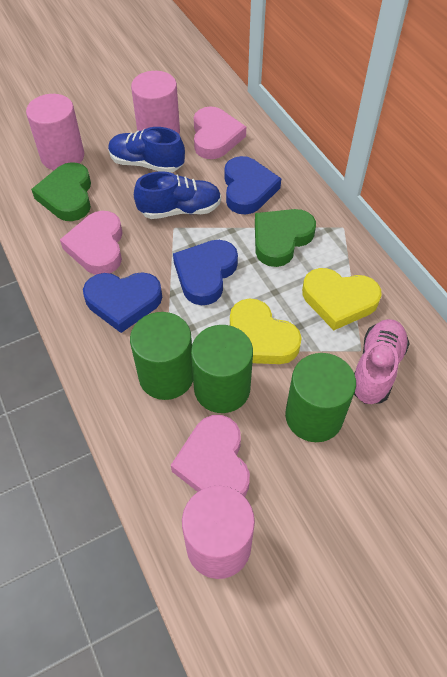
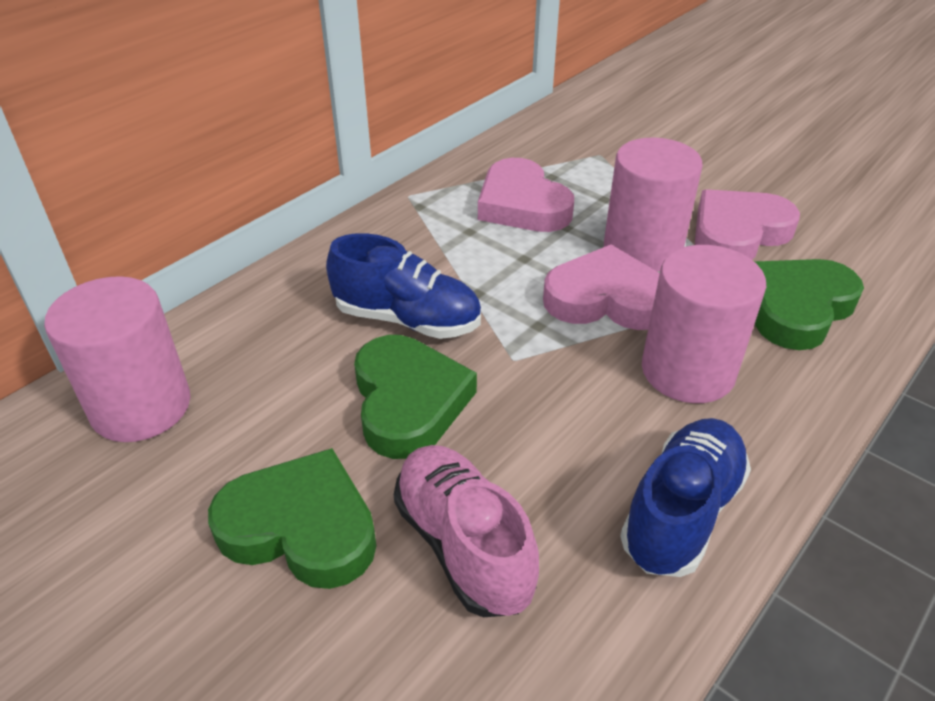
blue heart: 3 -> 0
green cylinder: 3 -> 0
green heart: 2 -> 3
yellow heart: 2 -> 0

